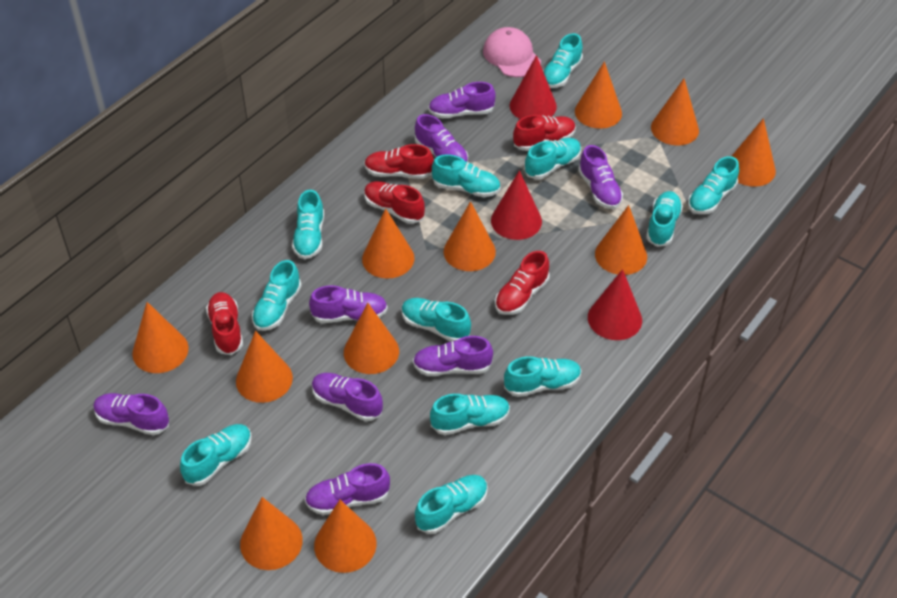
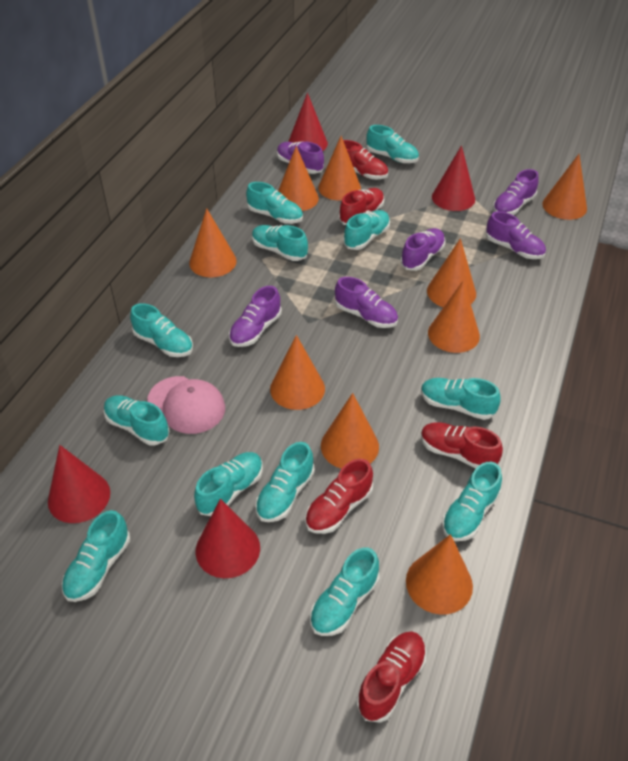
orange cone: 11 -> 9
purple shoe: 8 -> 6
red cone: 3 -> 4

